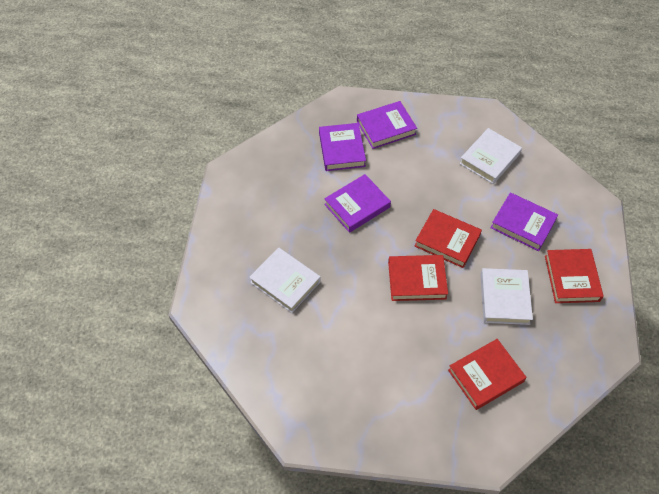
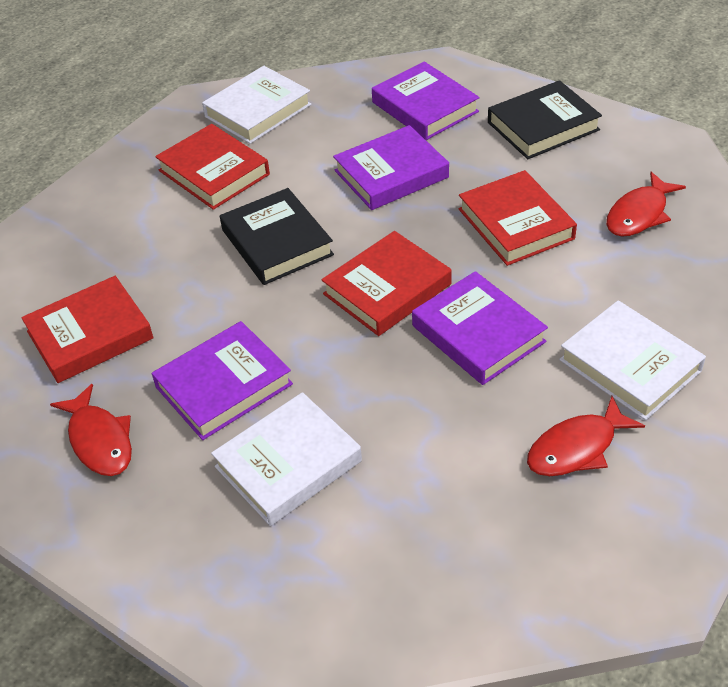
black book: 0 -> 2
red fish: 0 -> 3

